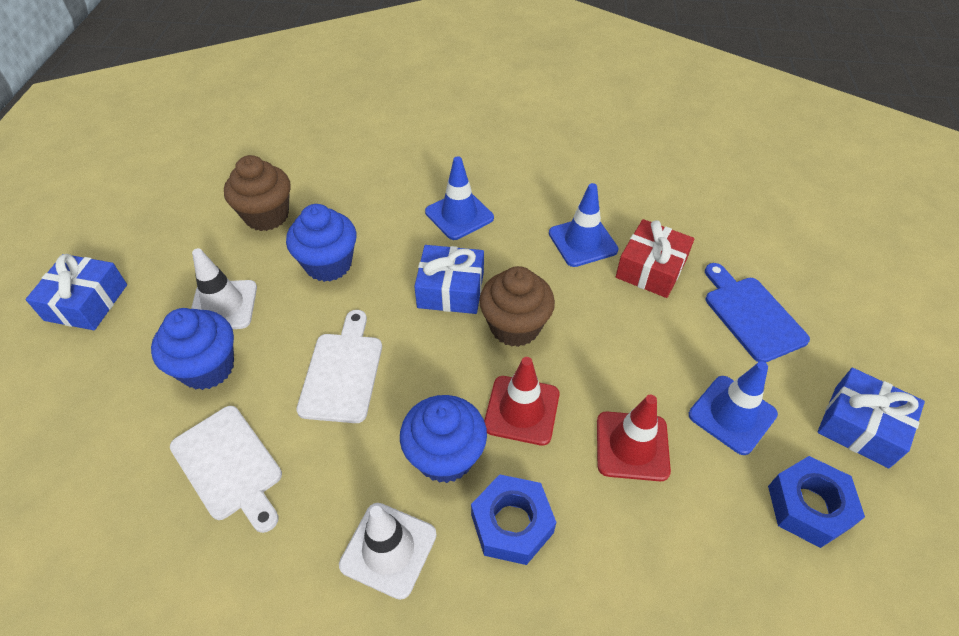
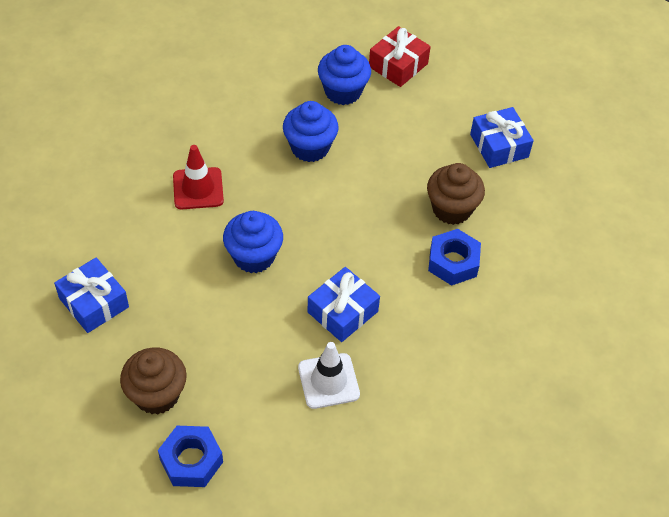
blue cutting board: 1 -> 0
blue traffic cone: 3 -> 0
red traffic cone: 2 -> 1
white cutting board: 2 -> 0
white traffic cone: 2 -> 1

